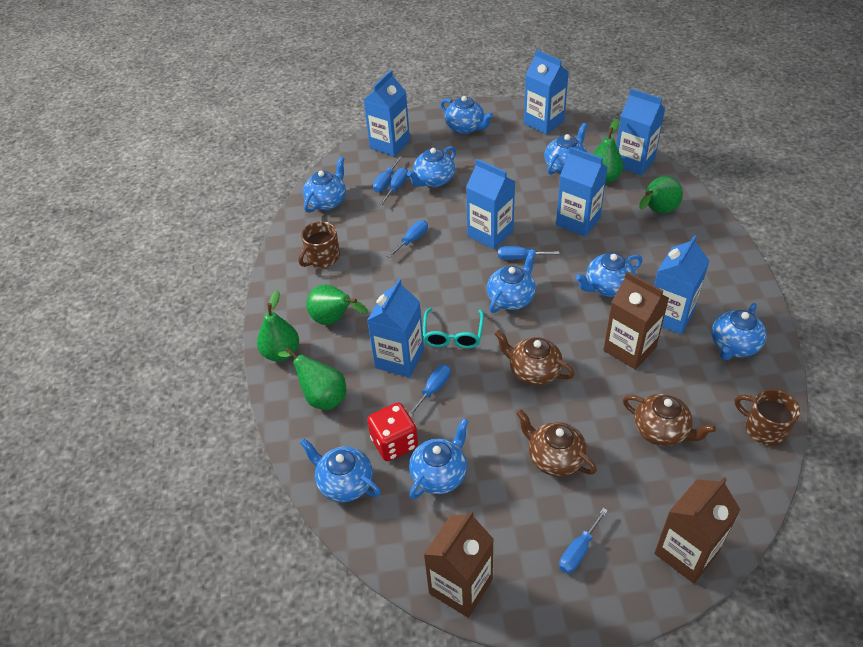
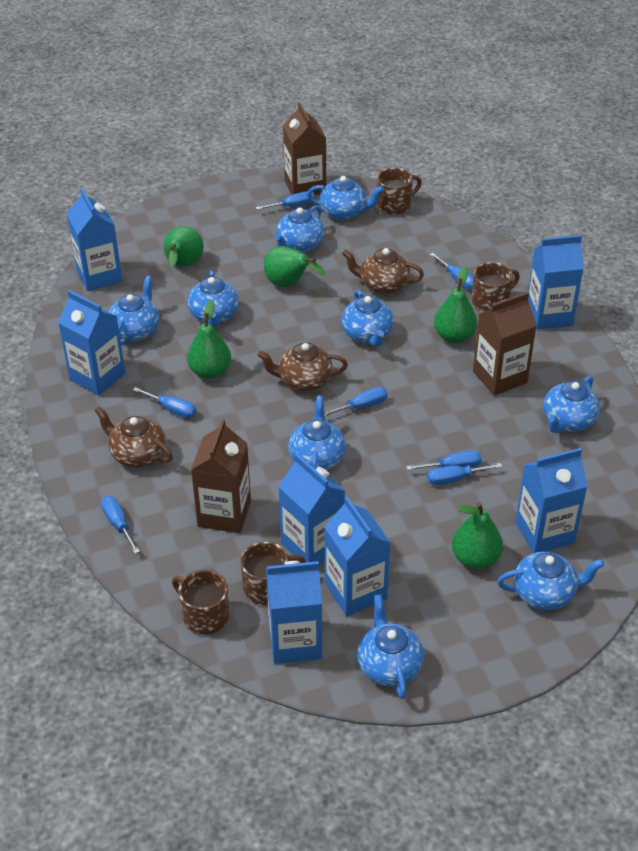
blue screwdriver: 6 -> 7
brown mug: 2 -> 4
red dice: 1 -> 0
turquoise glasses: 1 -> 0

